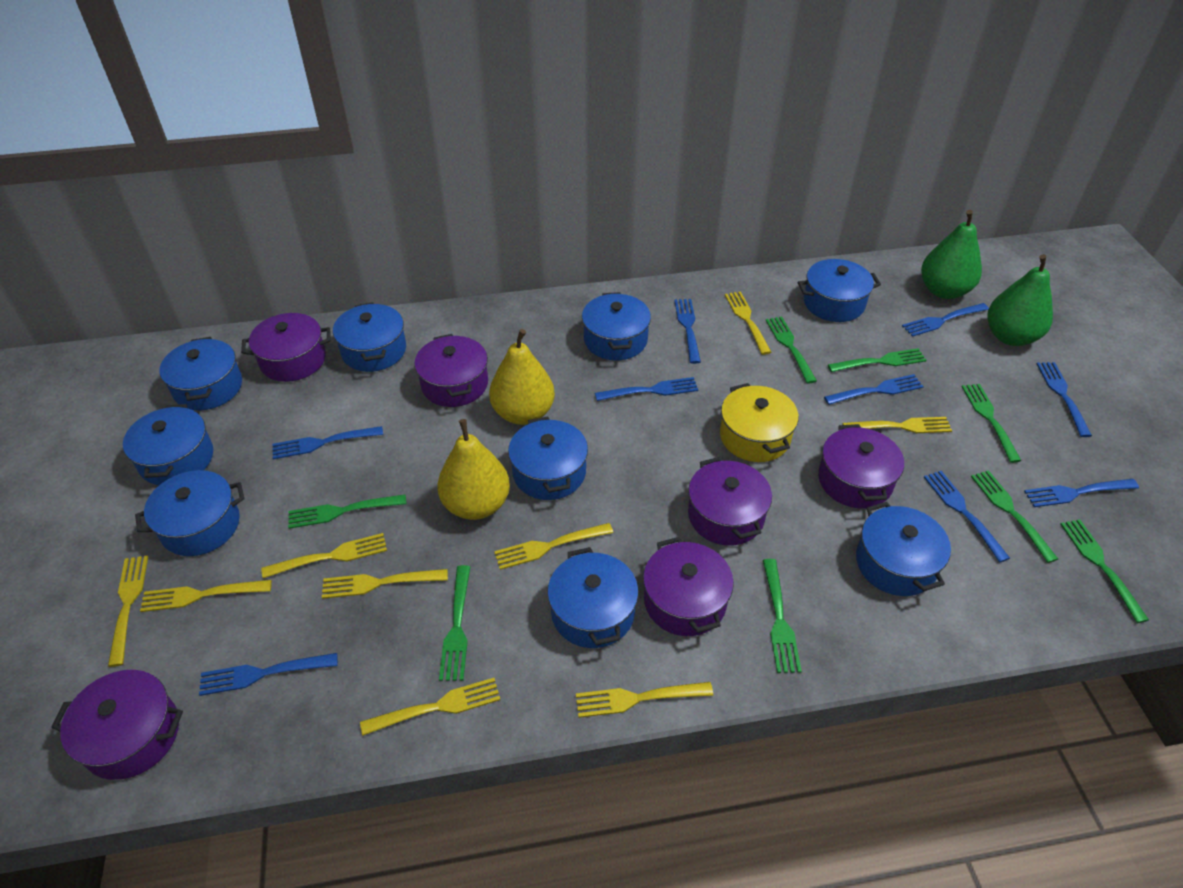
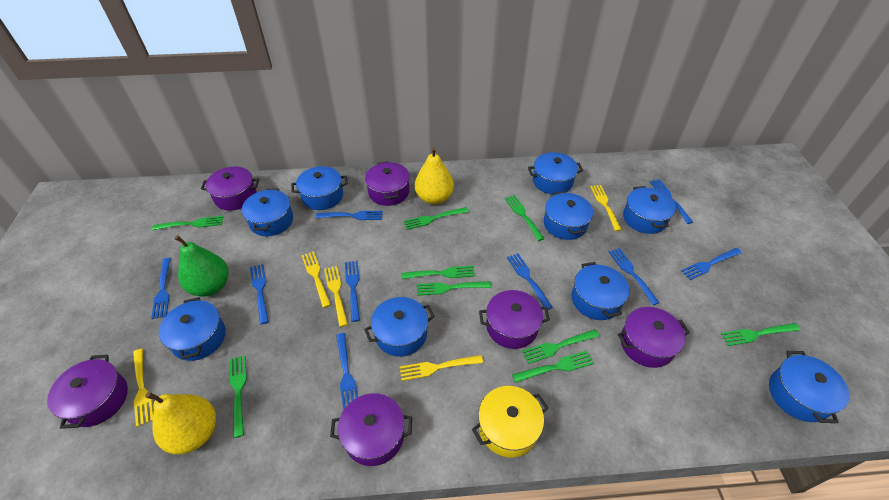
green fork: 8 -> 9
green pear: 2 -> 1
yellow fork: 9 -> 5

